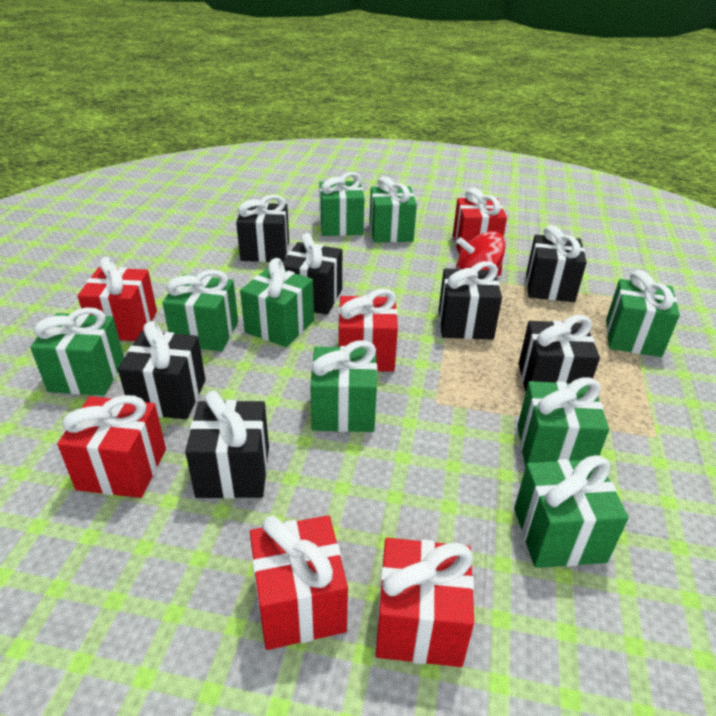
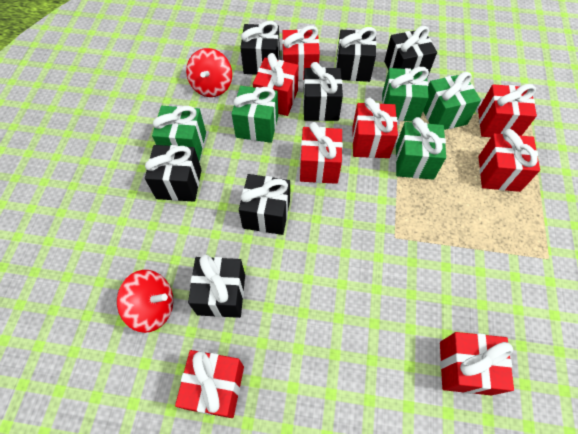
green gift: 9 -> 5
red gift: 6 -> 8
red spinning top: 1 -> 2

